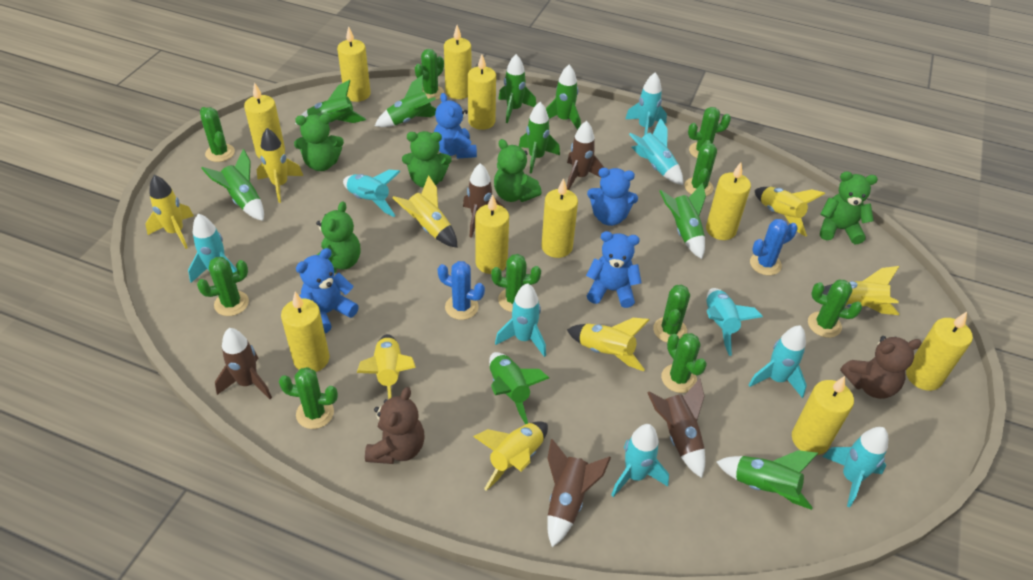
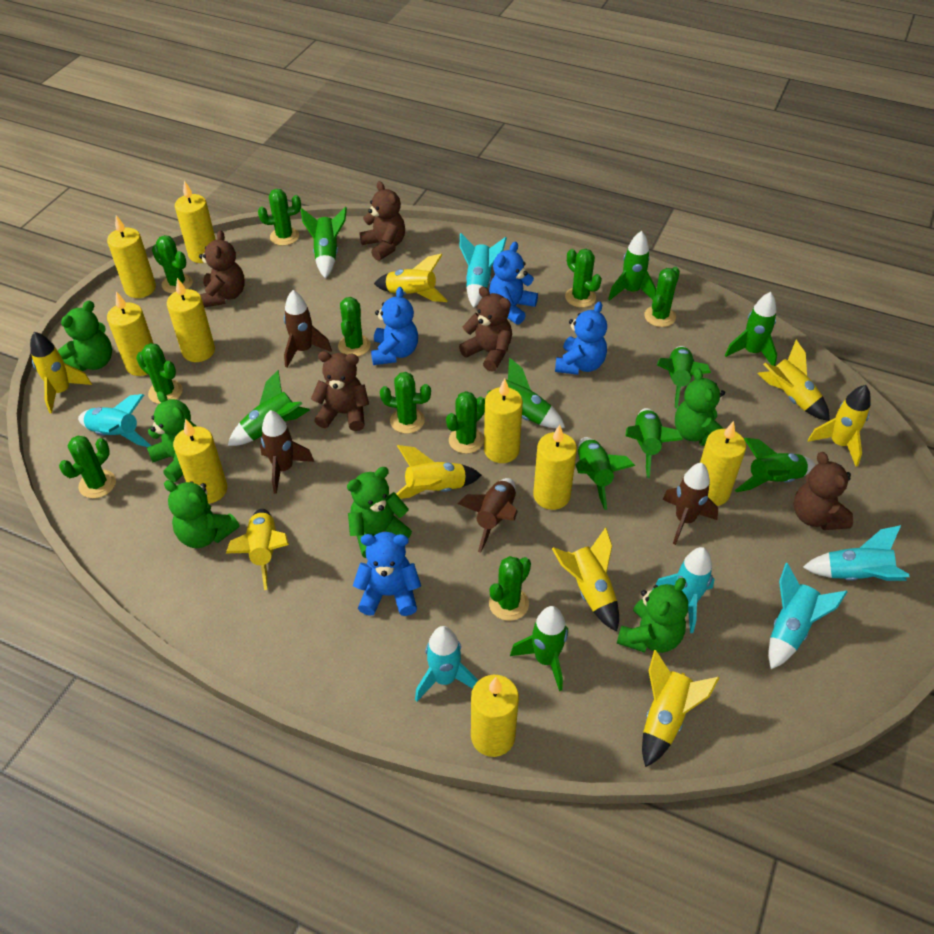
blue cactus: 2 -> 0
brown rocket: 5 -> 4
brown teddy bear: 2 -> 5
green rocket: 9 -> 10
green teddy bear: 5 -> 6
turquoise rocket: 9 -> 6
yellow candle: 10 -> 9

